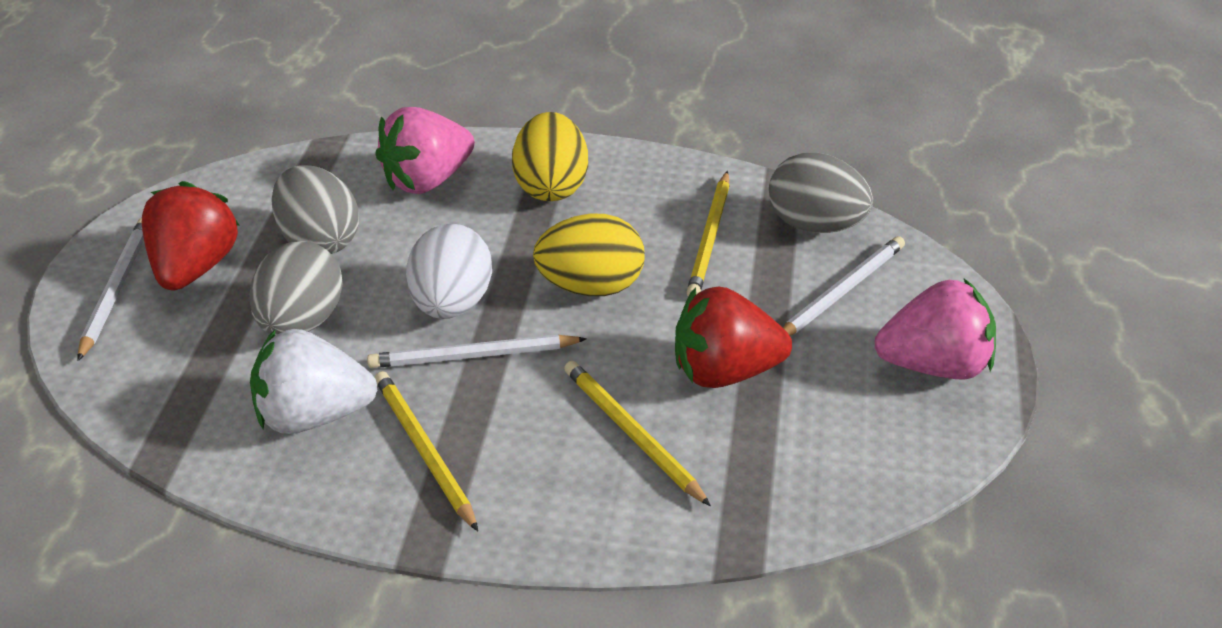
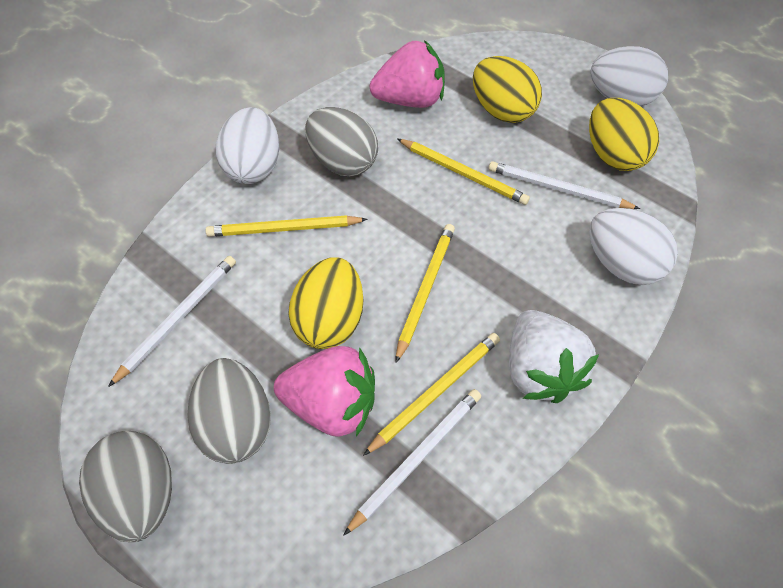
red strawberry: 2 -> 0
white egg: 1 -> 3
yellow egg: 2 -> 3
yellow pencil: 3 -> 4

